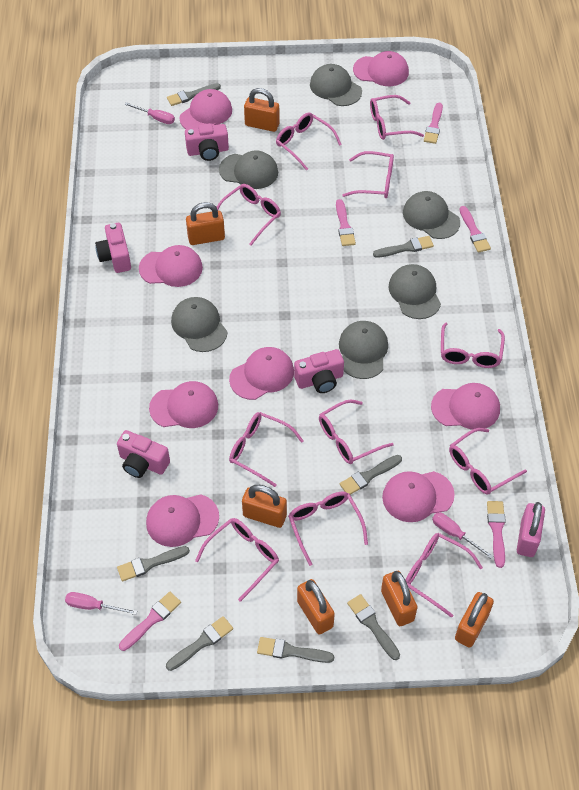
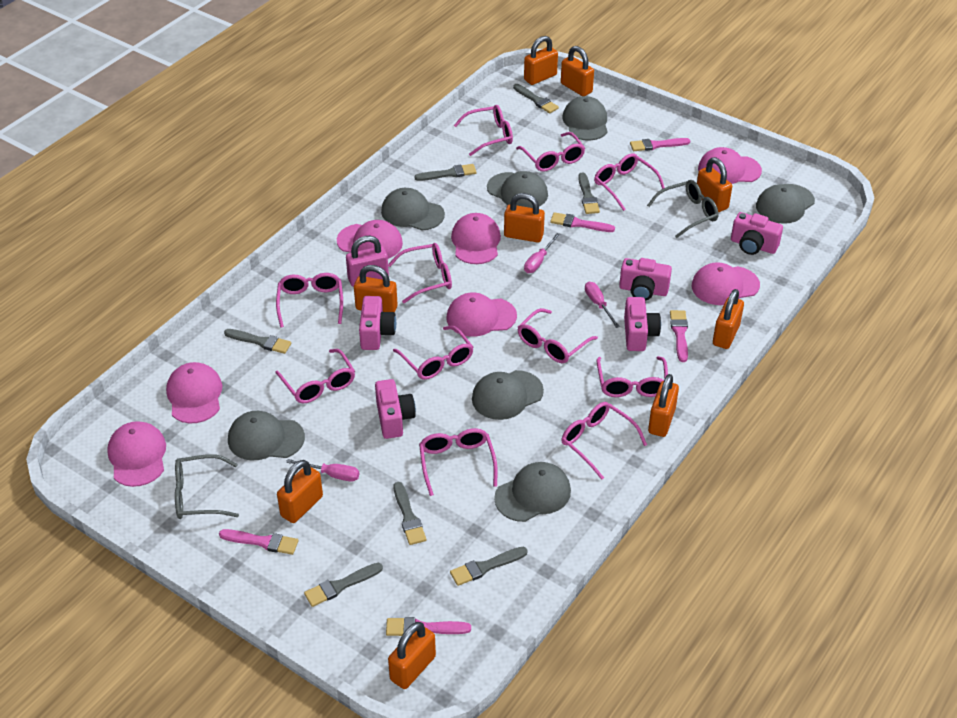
grey cap: 6 -> 7
grey glasses: 0 -> 2
orange padlock: 6 -> 9
pink camera: 4 -> 5
pink cap: 8 -> 7

